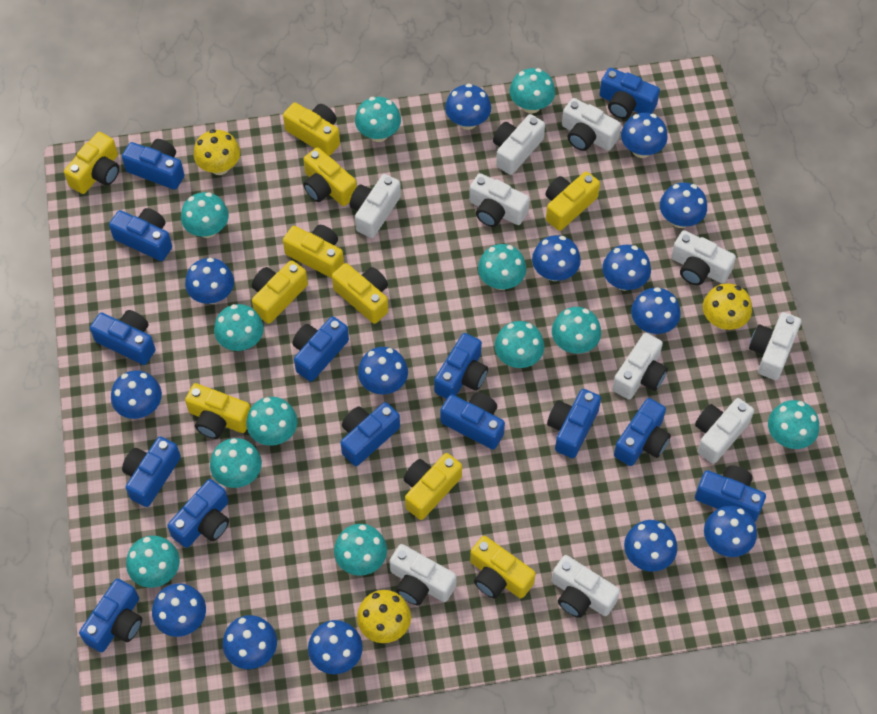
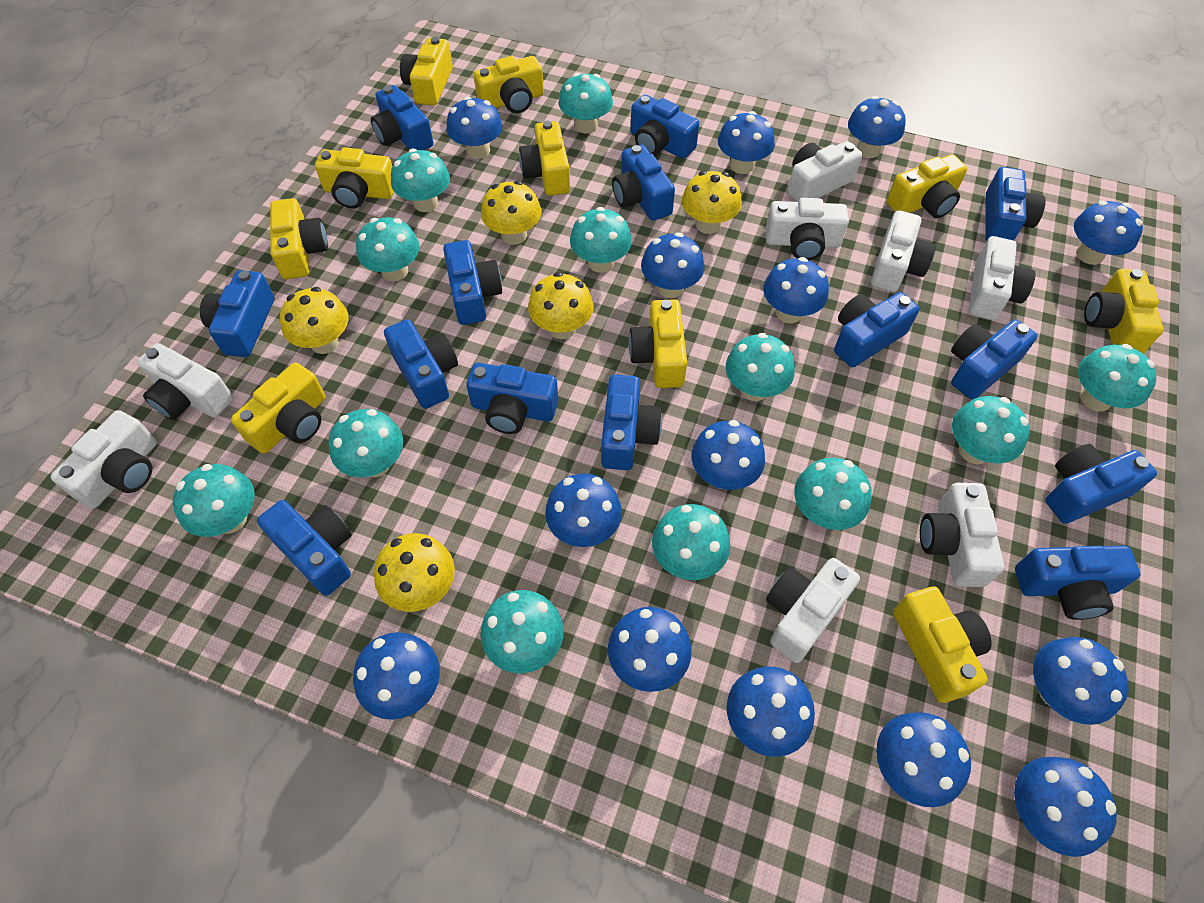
white camera: 10 -> 8
yellow mushroom: 3 -> 5

